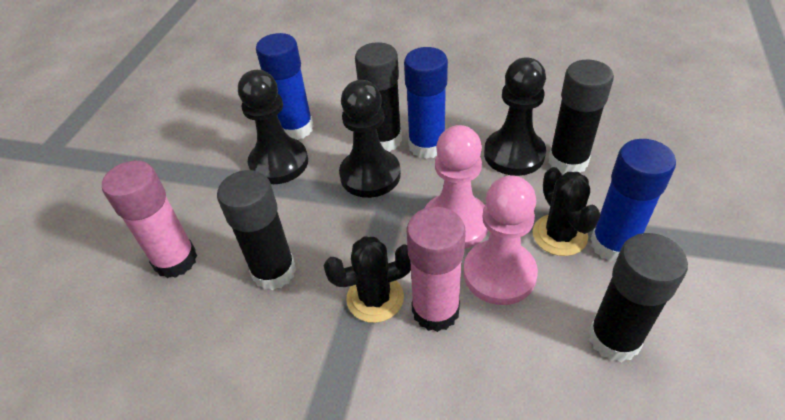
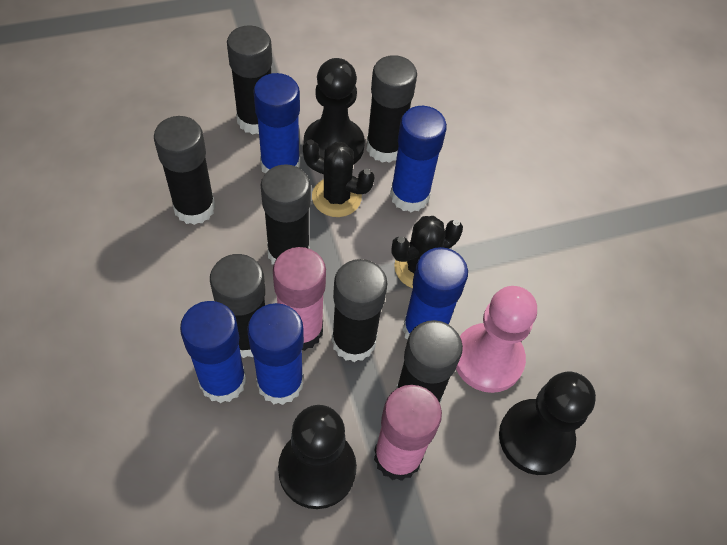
black glue stick: 4 -> 7
blue glue stick: 3 -> 5
pink pawn: 2 -> 1

